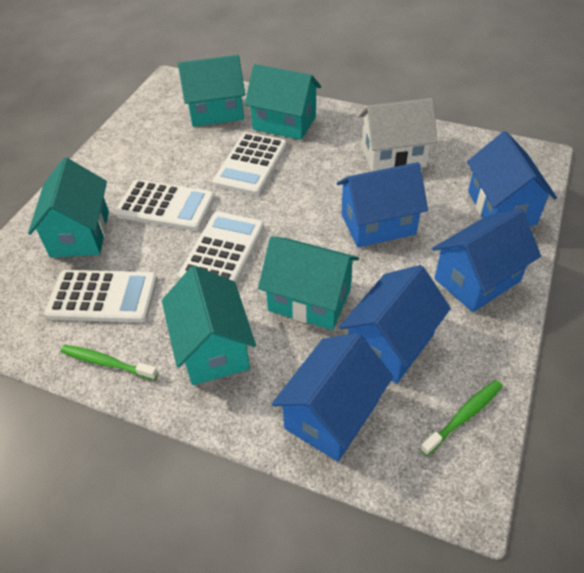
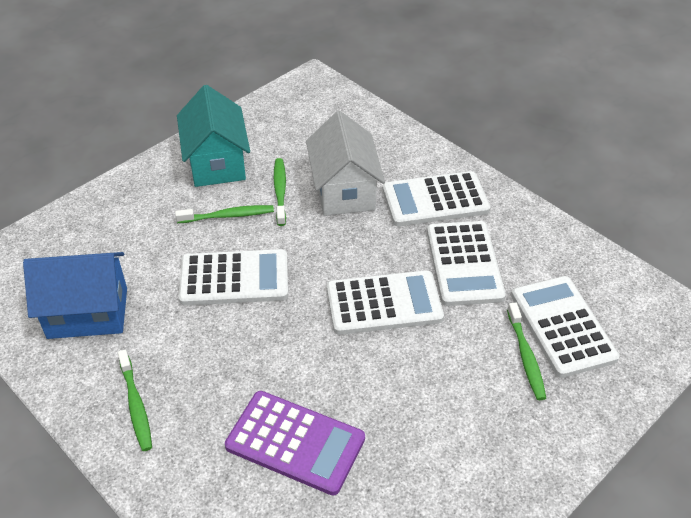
blue house: 5 -> 1
green toothbrush: 2 -> 4
purple calculator: 0 -> 1
turquoise house: 5 -> 1
white calculator: 4 -> 5

